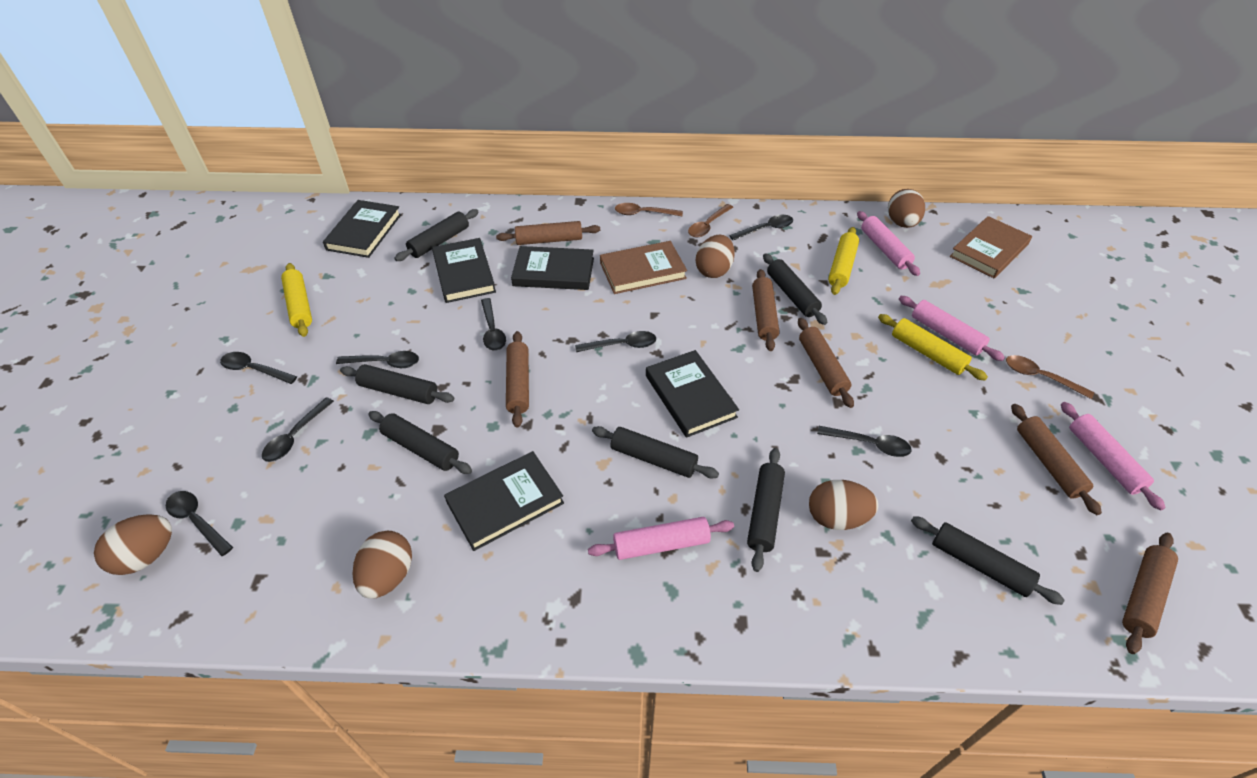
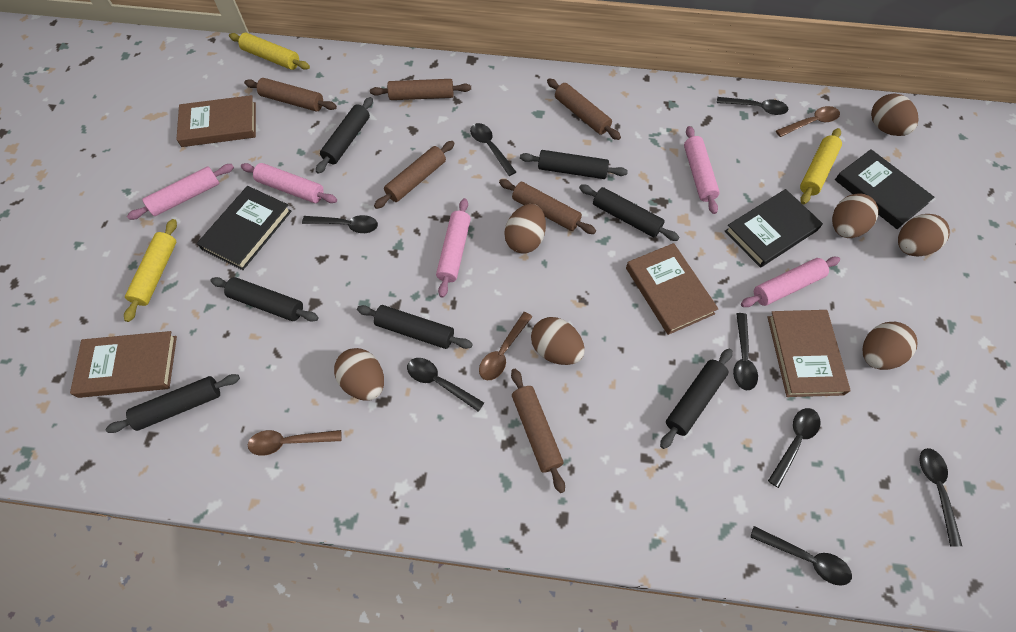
black book: 5 -> 3
brown book: 2 -> 4
brown egg: 5 -> 7
pink rolling pin: 4 -> 5

